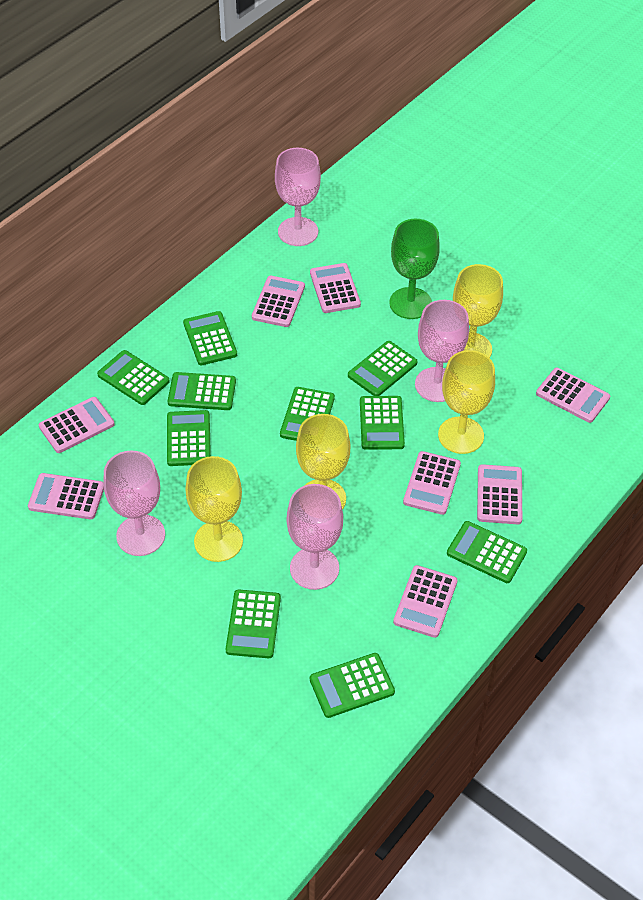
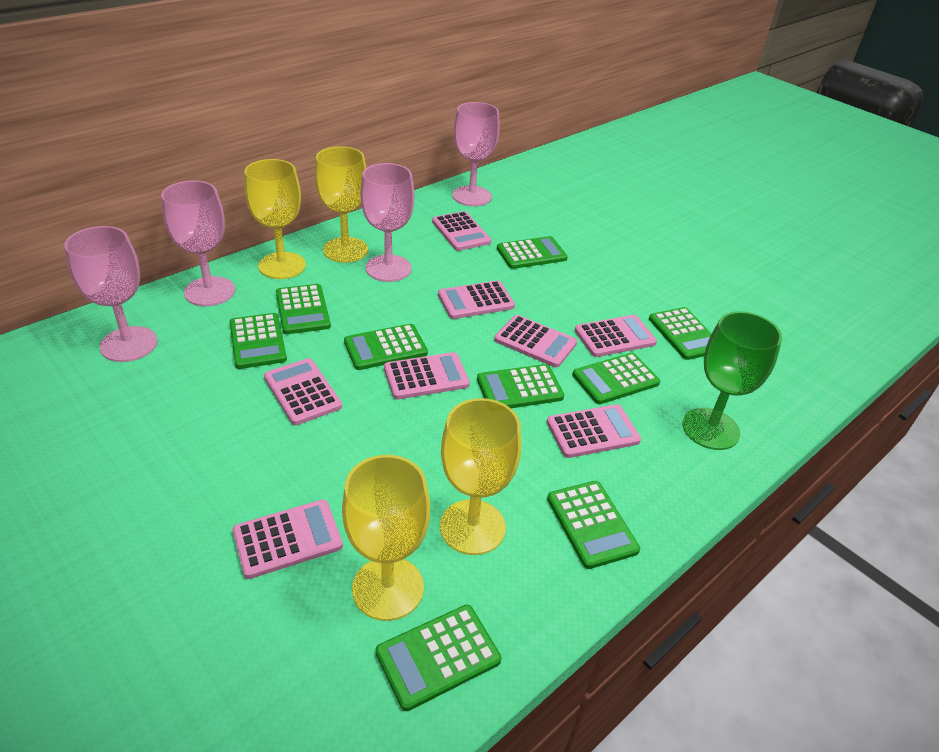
green calculator: 10 -> 9

